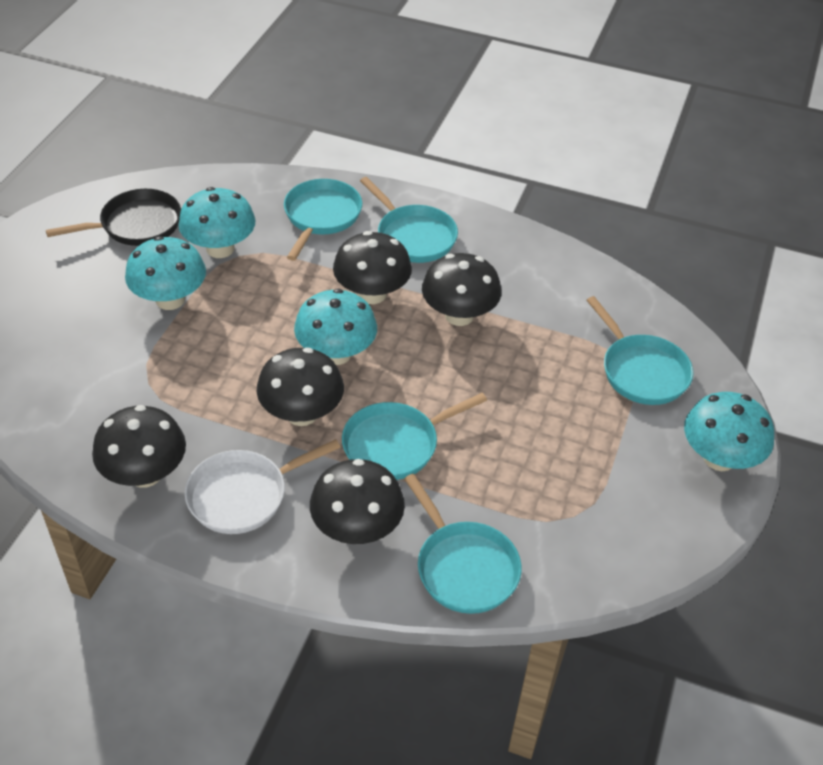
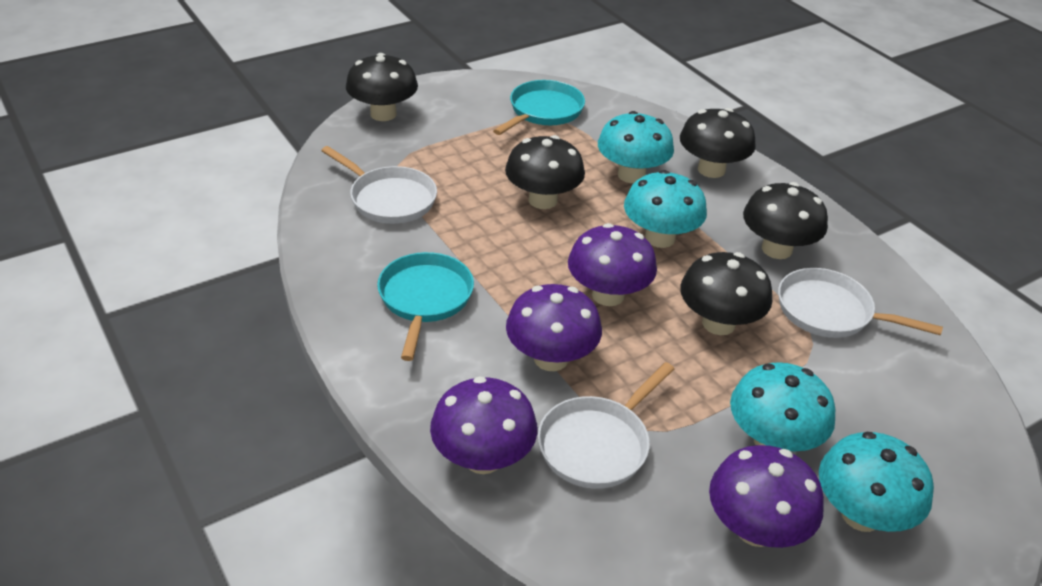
black pan: 1 -> 0
purple mushroom: 0 -> 4
turquoise pan: 5 -> 2
white pan: 1 -> 3

